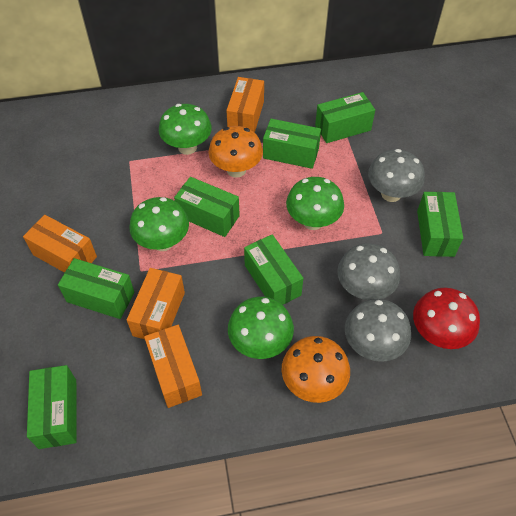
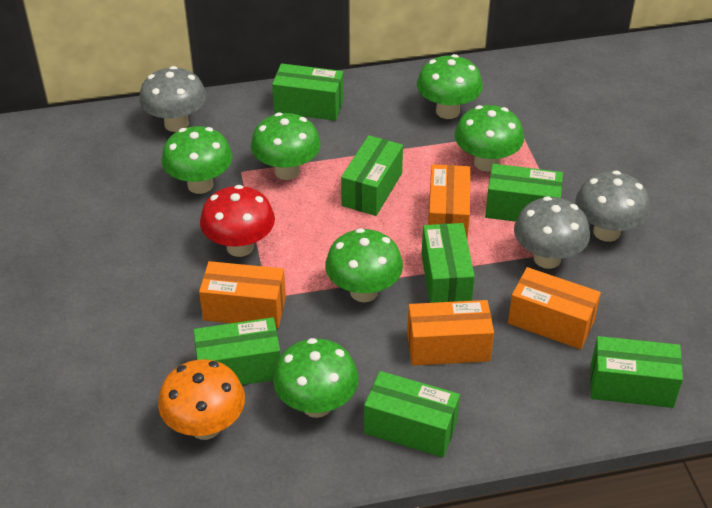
green mushroom: 4 -> 6
orange mushroom: 2 -> 1

